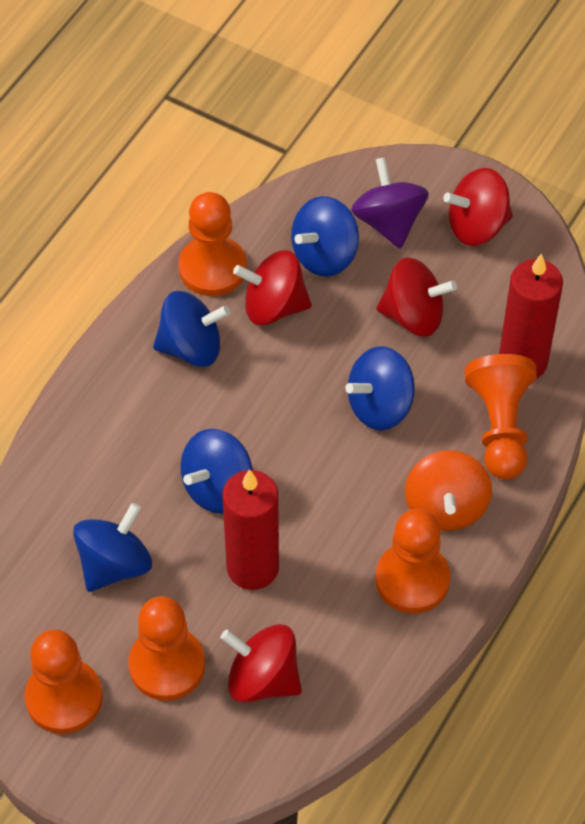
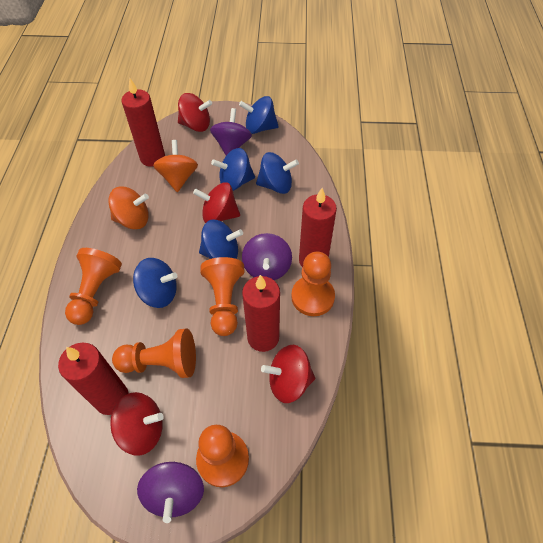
orange spinning top: 1 -> 2
purple spinning top: 1 -> 3
red candle: 2 -> 4

